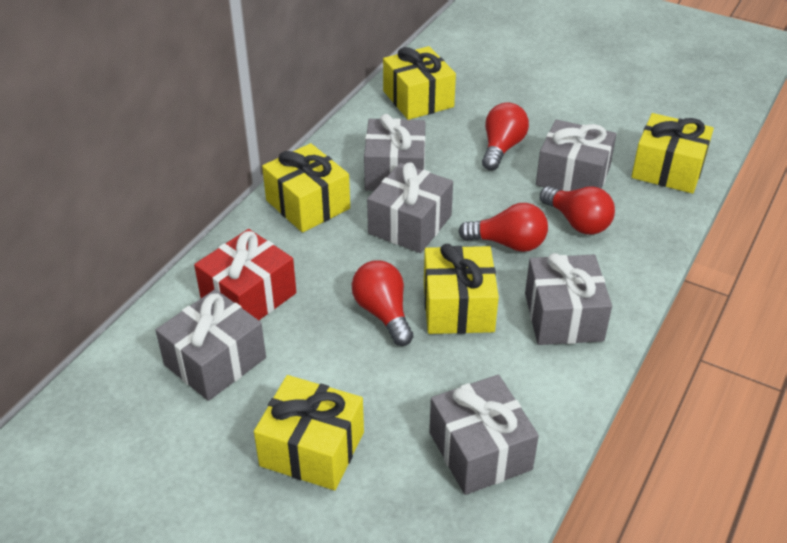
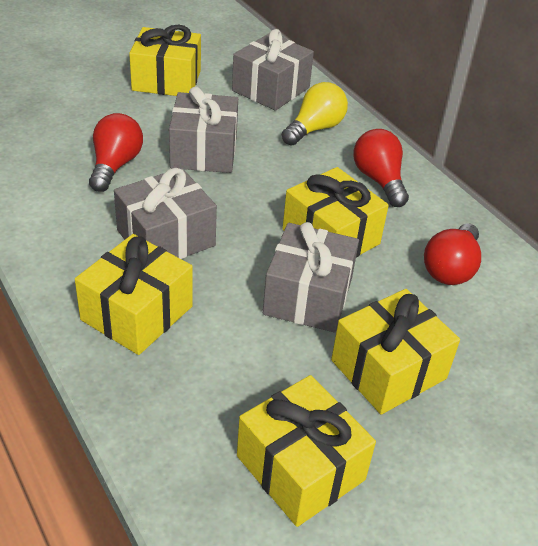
grey gift: 6 -> 4
red gift: 1 -> 0
red light bulb: 4 -> 3
yellow light bulb: 0 -> 1

